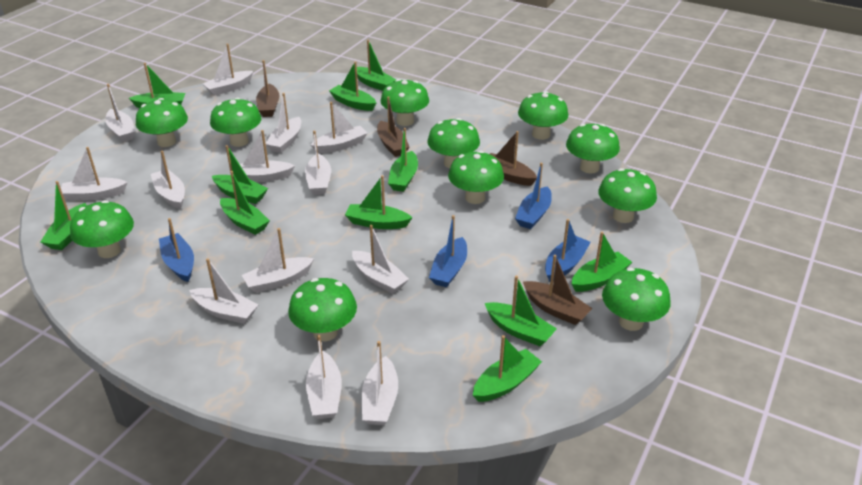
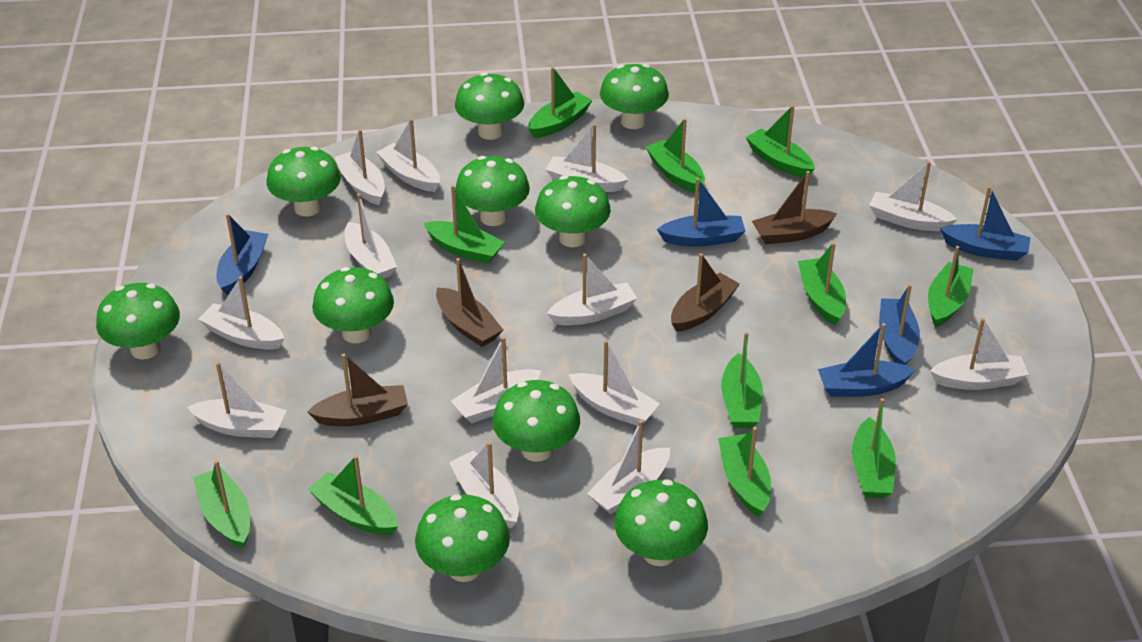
blue boat: 4 -> 5
green mushroom: 11 -> 10

